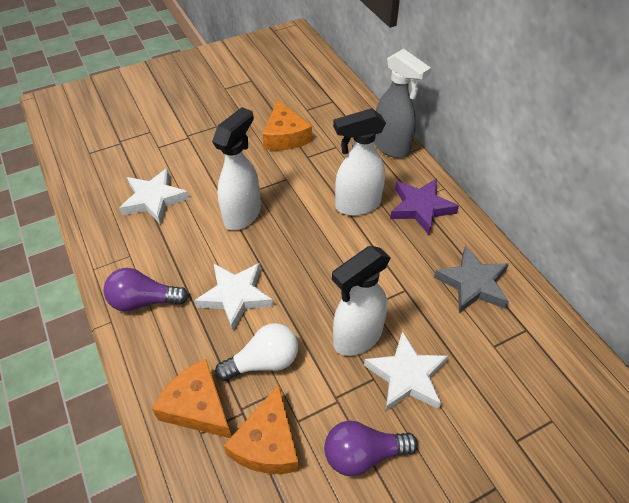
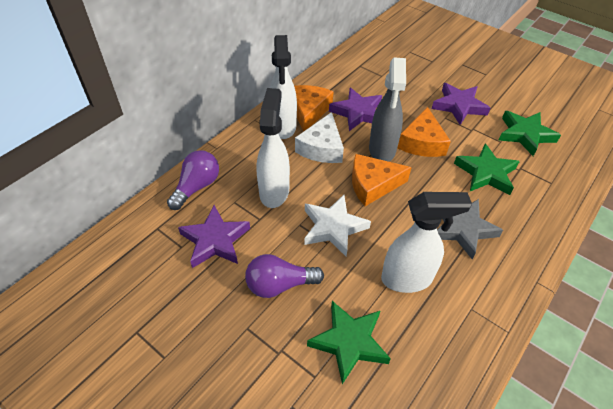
green star: 0 -> 3
purple star: 1 -> 3
white cheese: 0 -> 1
white light bulb: 1 -> 0
white star: 3 -> 1

